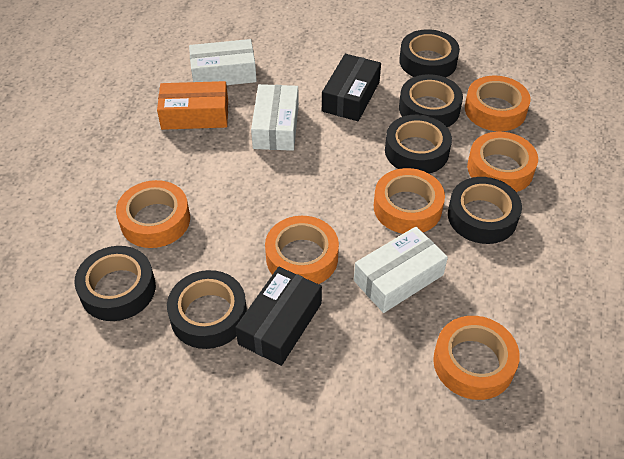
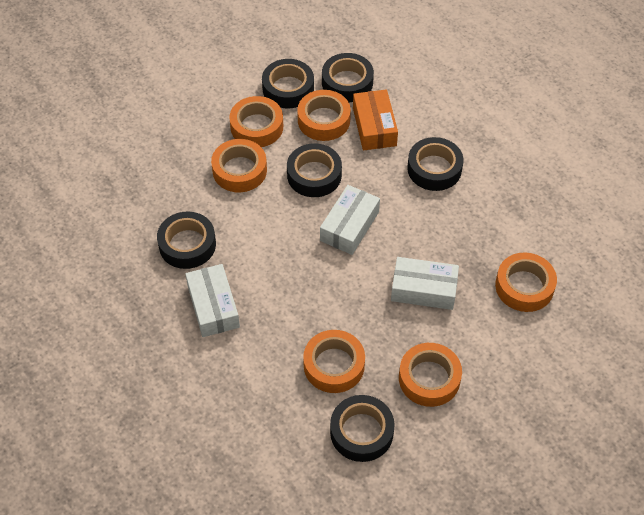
black box: 2 -> 0

